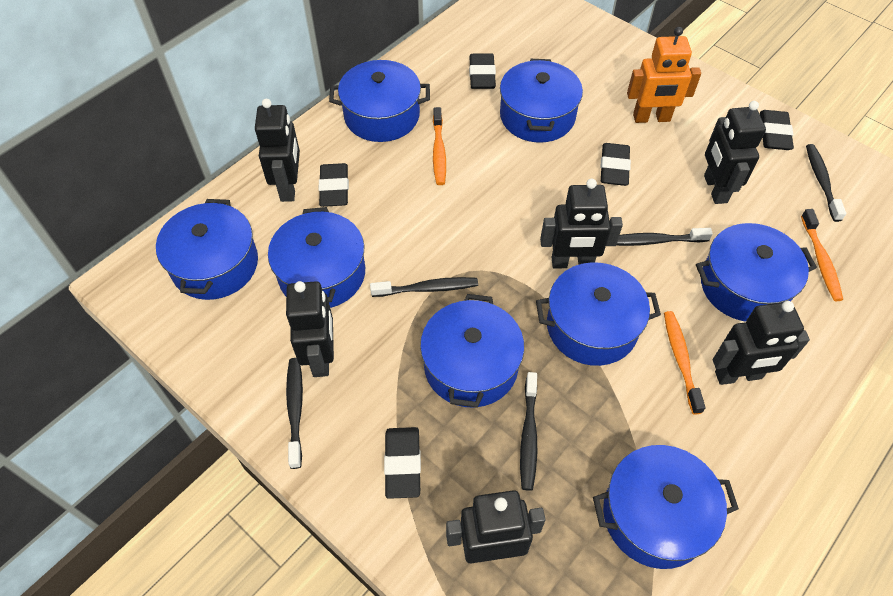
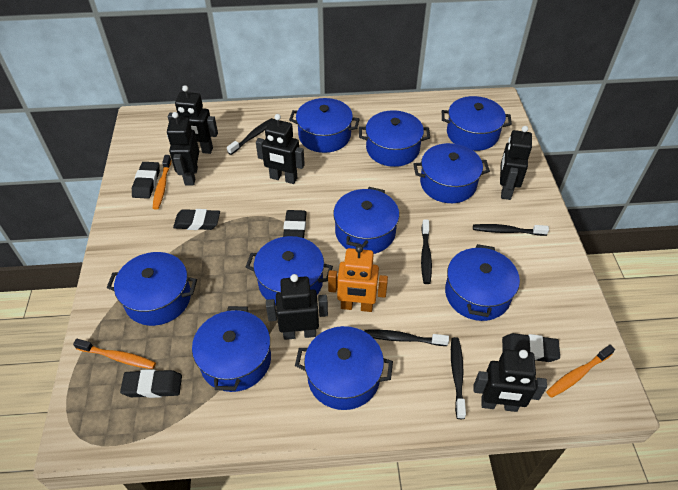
blue pot: 8 -> 10

